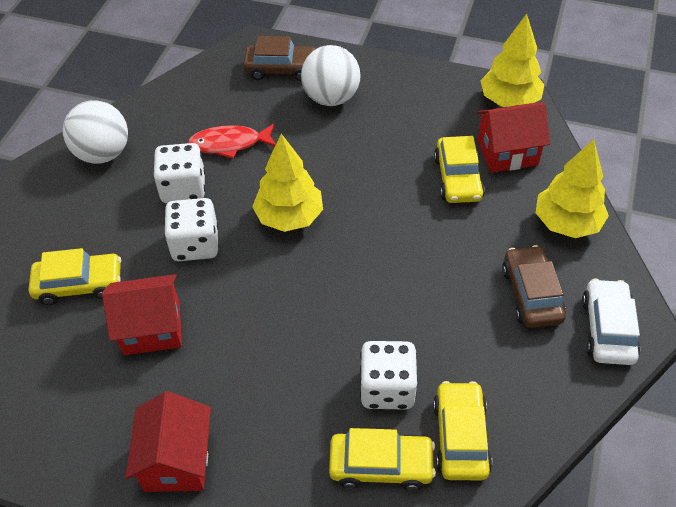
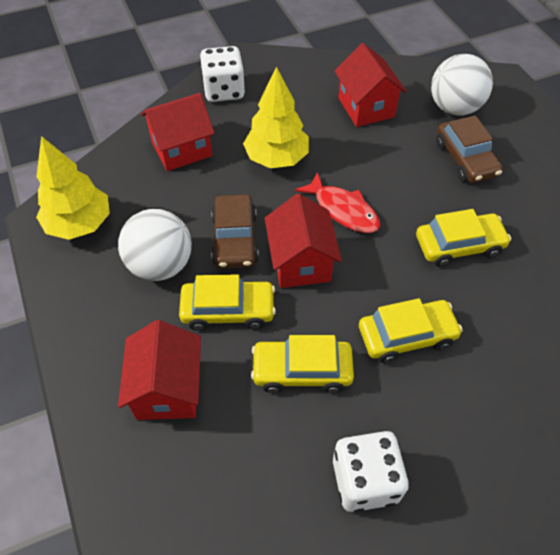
red house: 3 -> 4
white car: 1 -> 0
white dice: 3 -> 2
yellow tree: 3 -> 2

